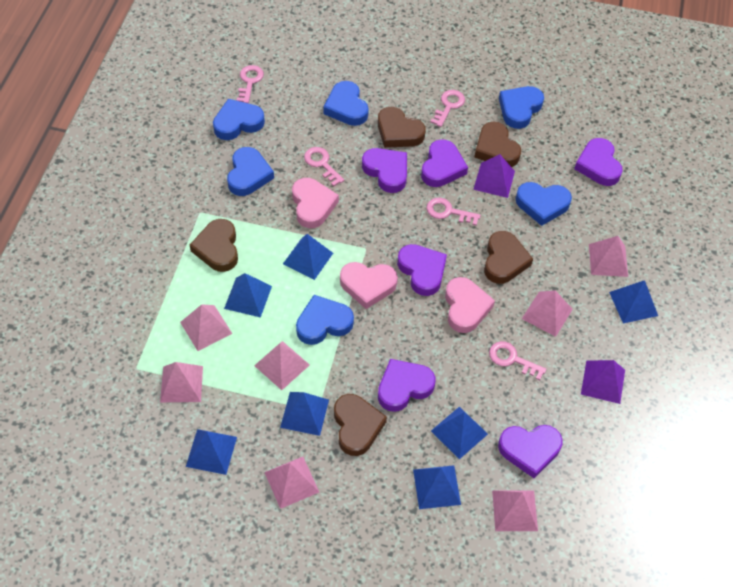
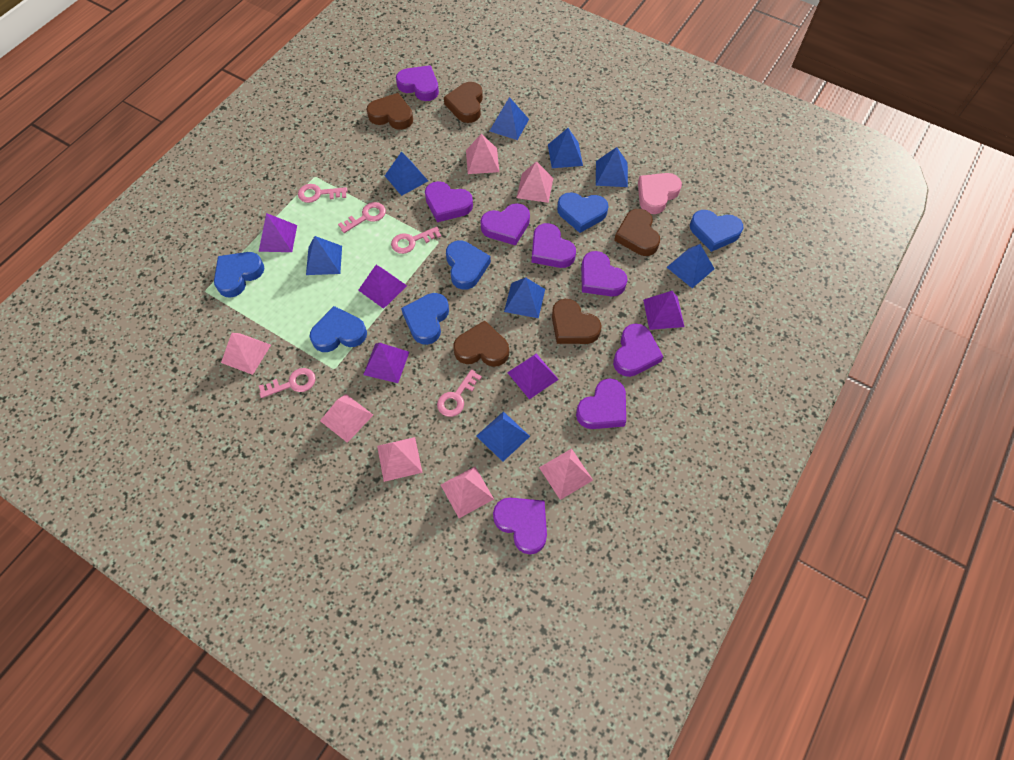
blue pyramid: 7 -> 8
pink heart: 3 -> 1
purple heart: 6 -> 8
purple pyramid: 2 -> 5

